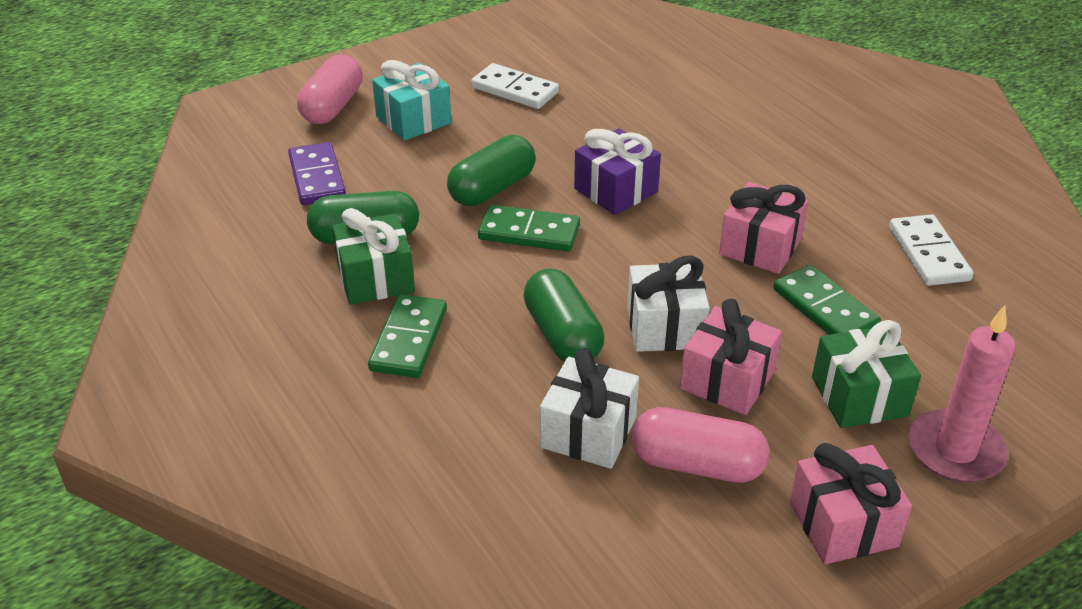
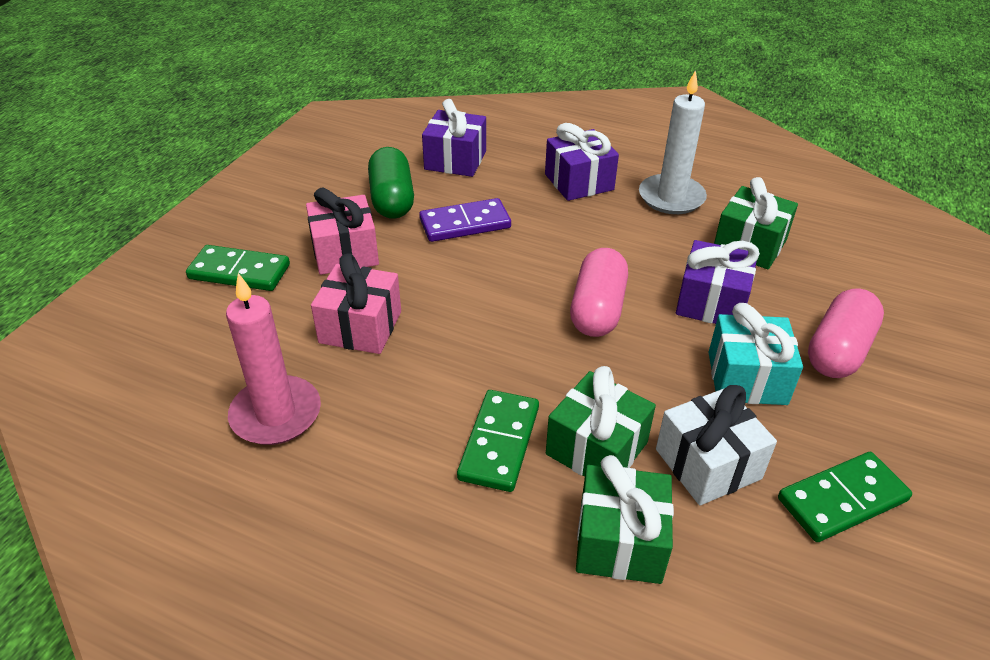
green capsule: 3 -> 1
green gift: 2 -> 3
pink gift: 3 -> 2
purple gift: 1 -> 3
white candle: 0 -> 1
white domino: 2 -> 0
white gift: 2 -> 1

